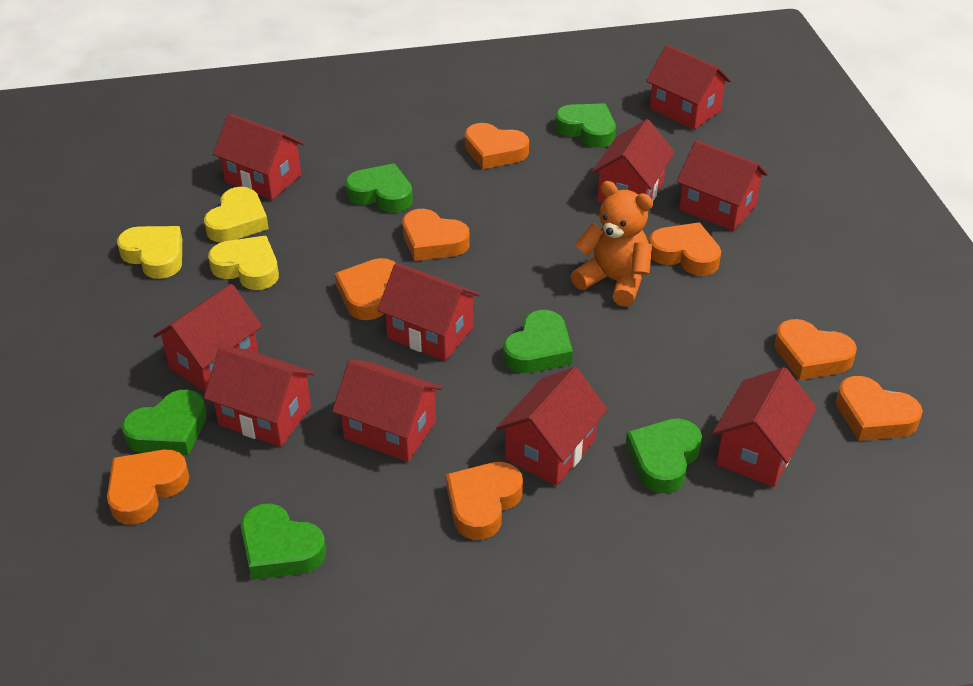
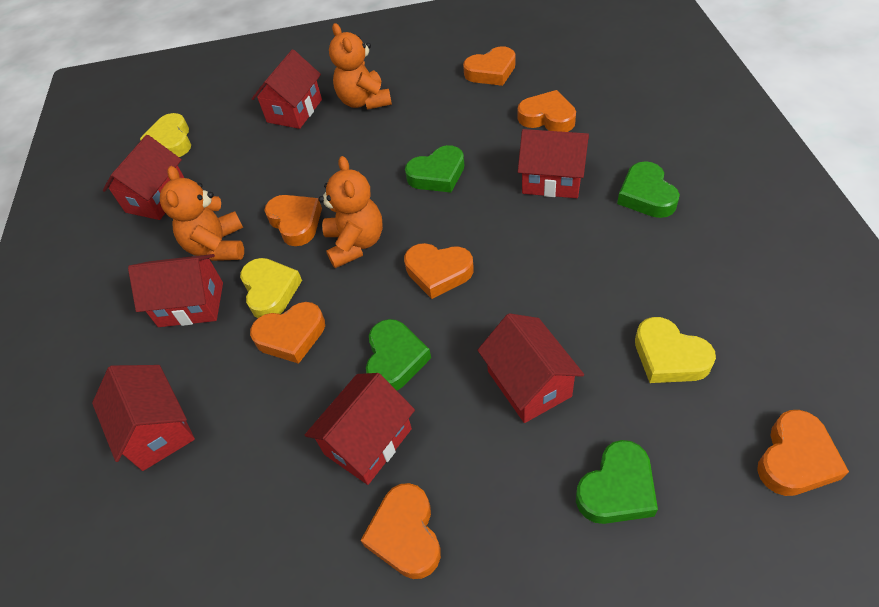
green heart: 6 -> 4
orange heart: 8 -> 7
orange teddy bear: 1 -> 3
red house: 10 -> 7

